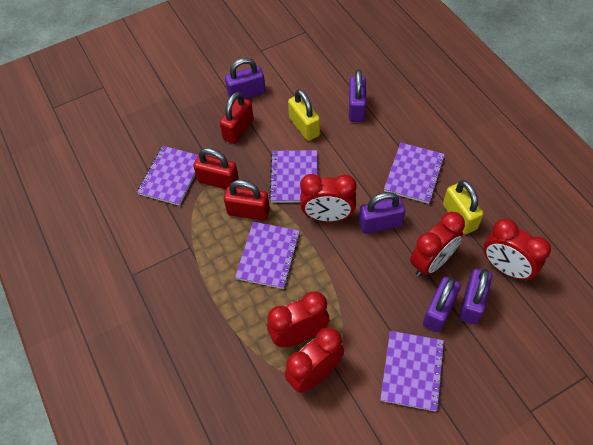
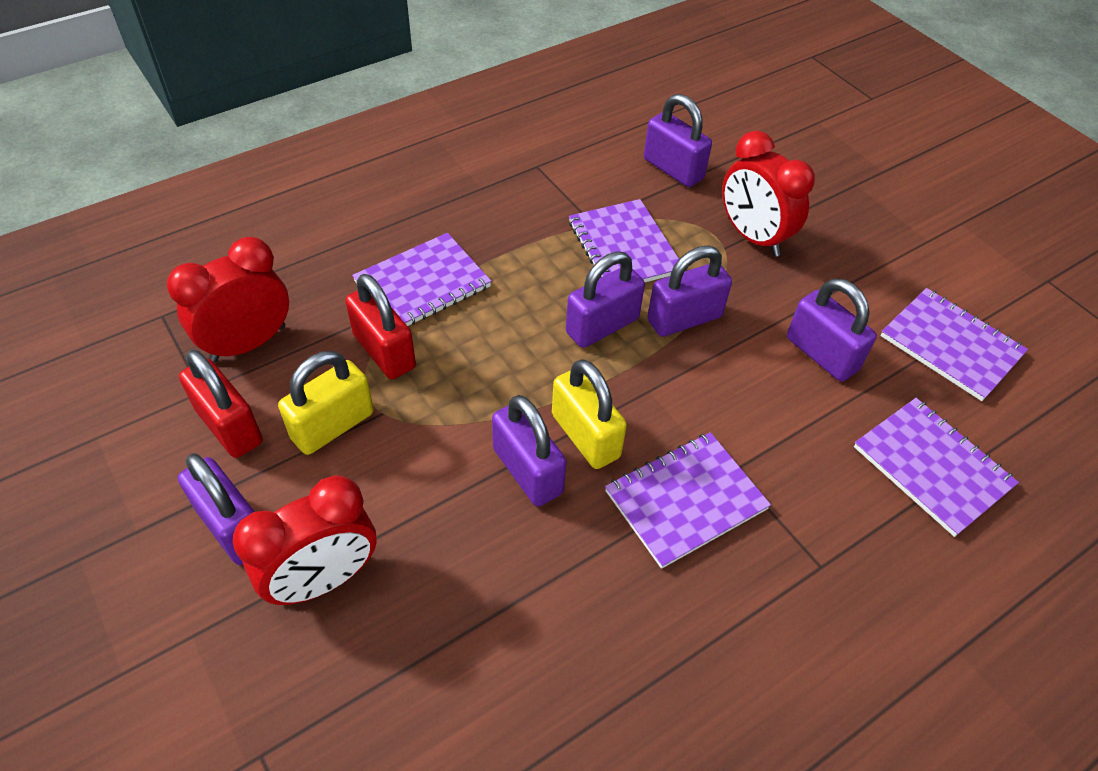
purple padlock: 5 -> 6
red clock: 5 -> 3
red padlock: 3 -> 2

